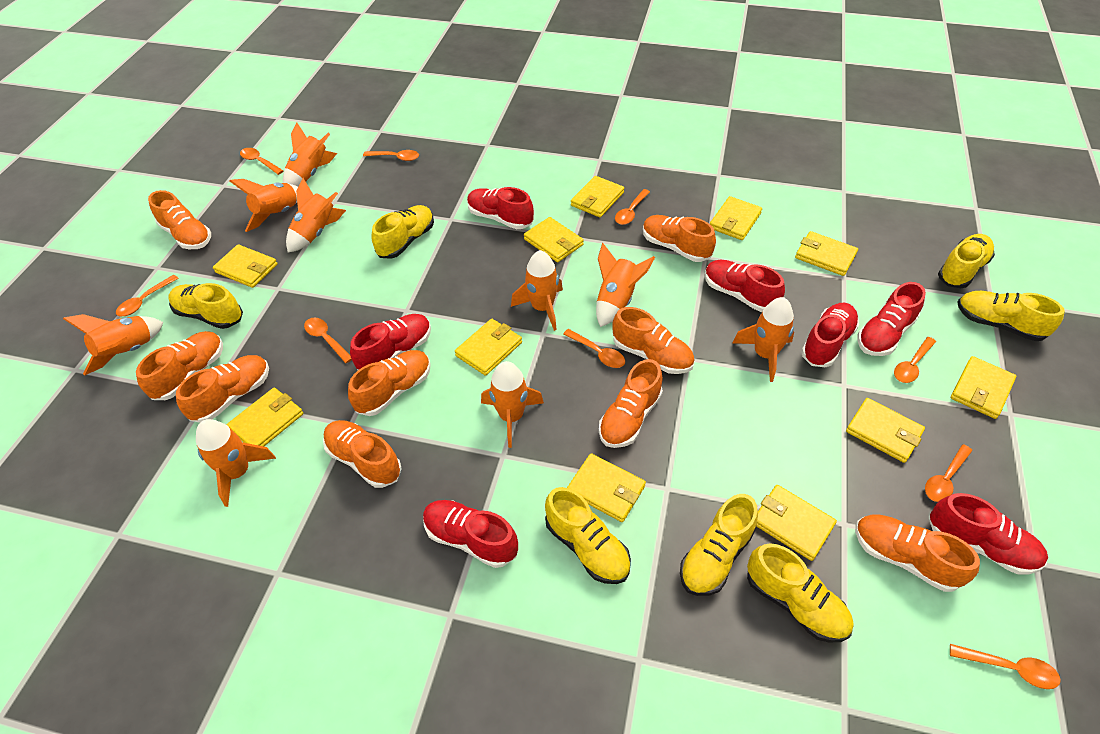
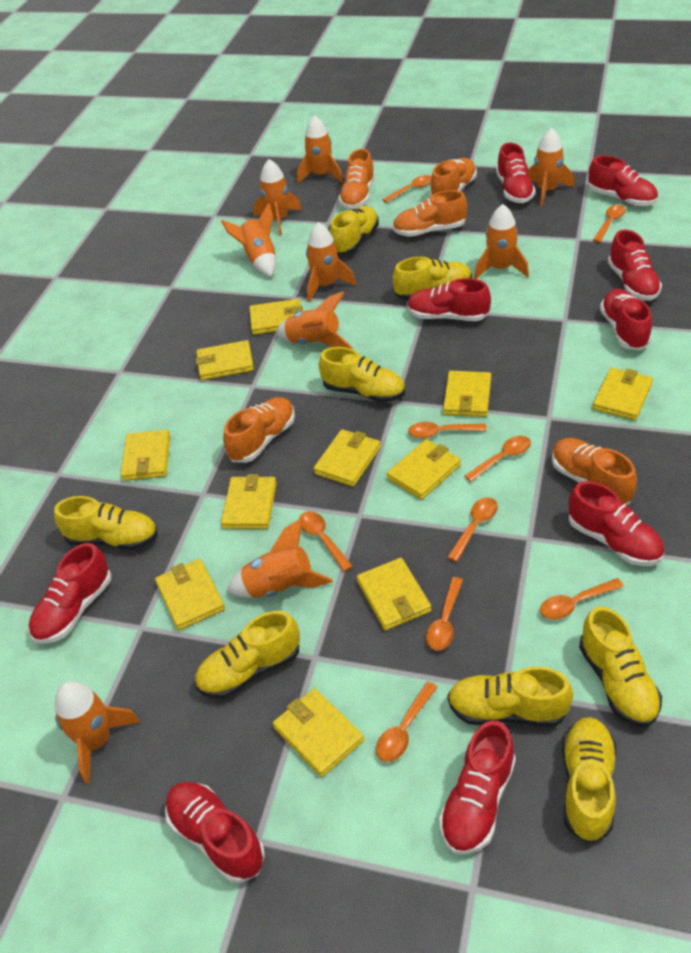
orange shoe: 9 -> 5
red shoe: 7 -> 9
yellow shoe: 7 -> 8

